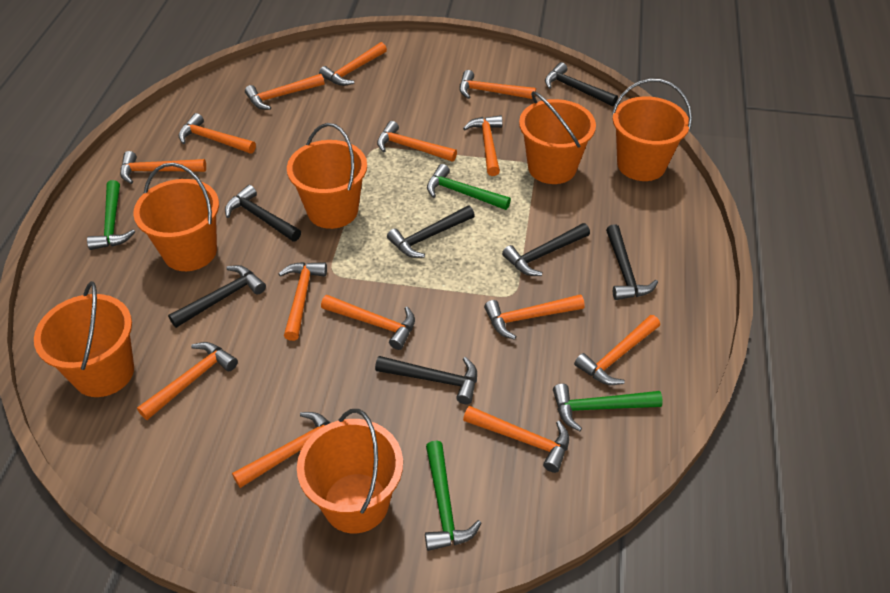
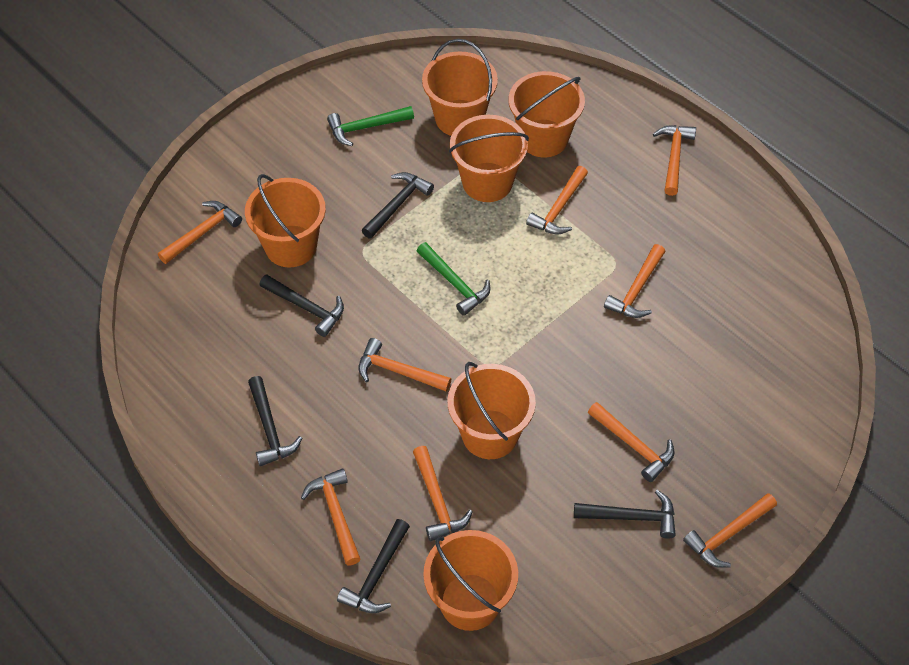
black hammer: 7 -> 5
green hammer: 4 -> 2
orange hammer: 14 -> 9

